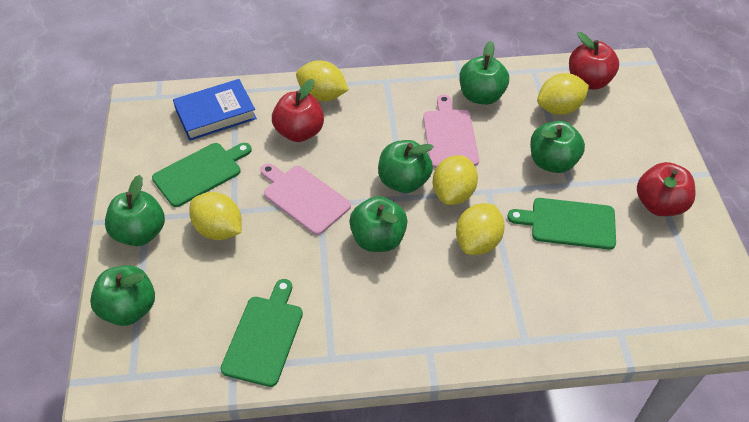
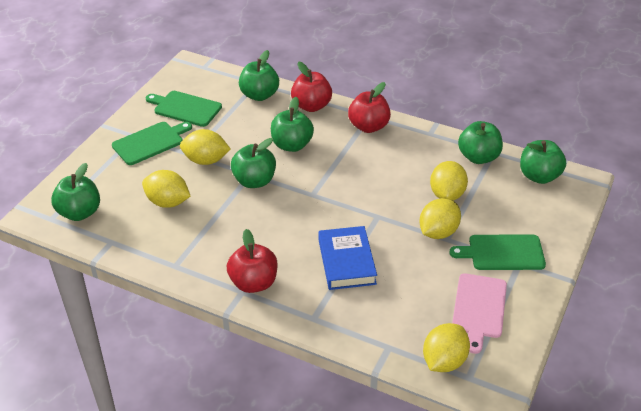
pink cutting board: 2 -> 1

